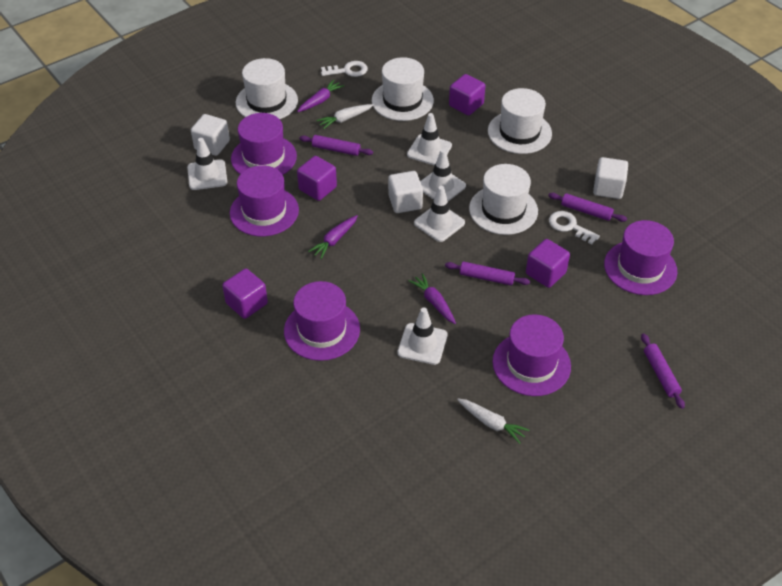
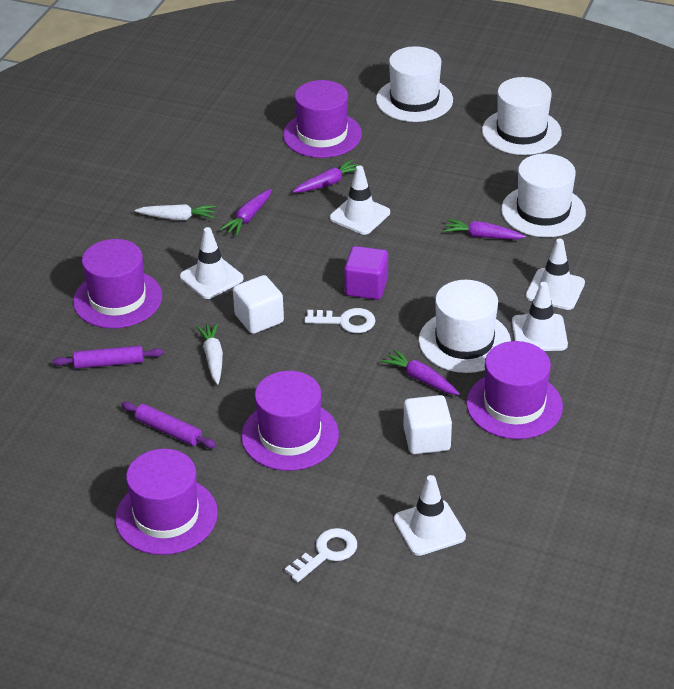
purple carrot: 3 -> 4
purple cube: 4 -> 1
purple rolling pin: 4 -> 2
white cube: 3 -> 2

